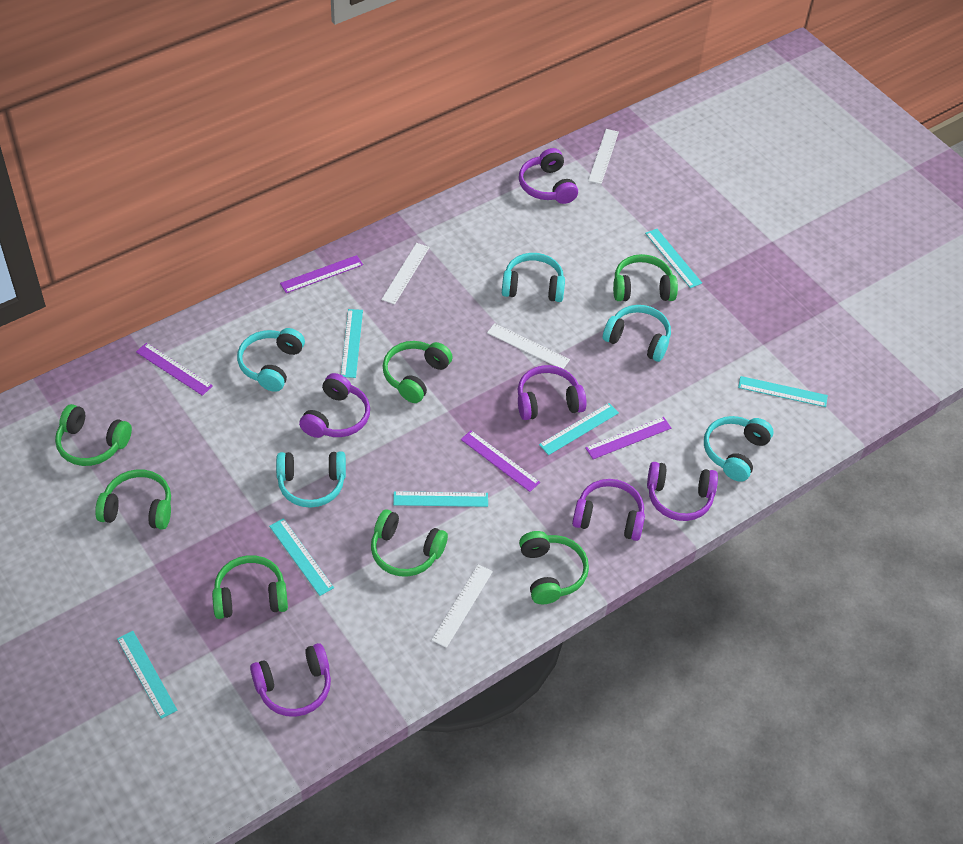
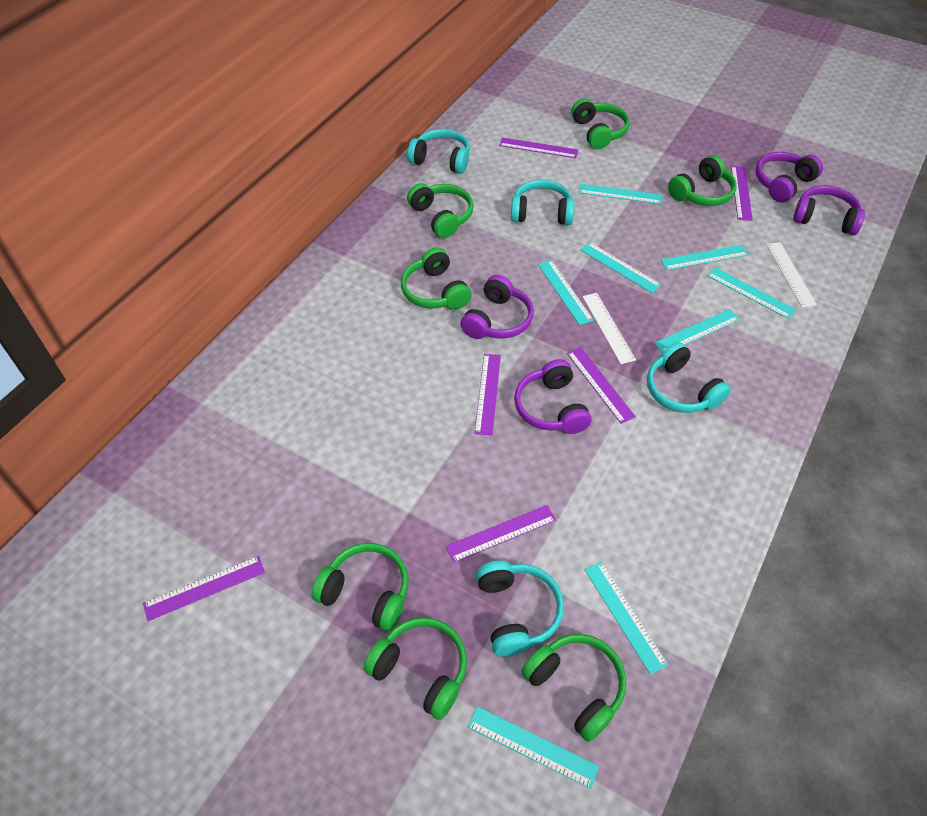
purple headphones: 6 -> 4
purple ruler: 4 -> 6
turquoise headphones: 5 -> 4
turquoise ruler: 7 -> 8
white ruler: 4 -> 2

